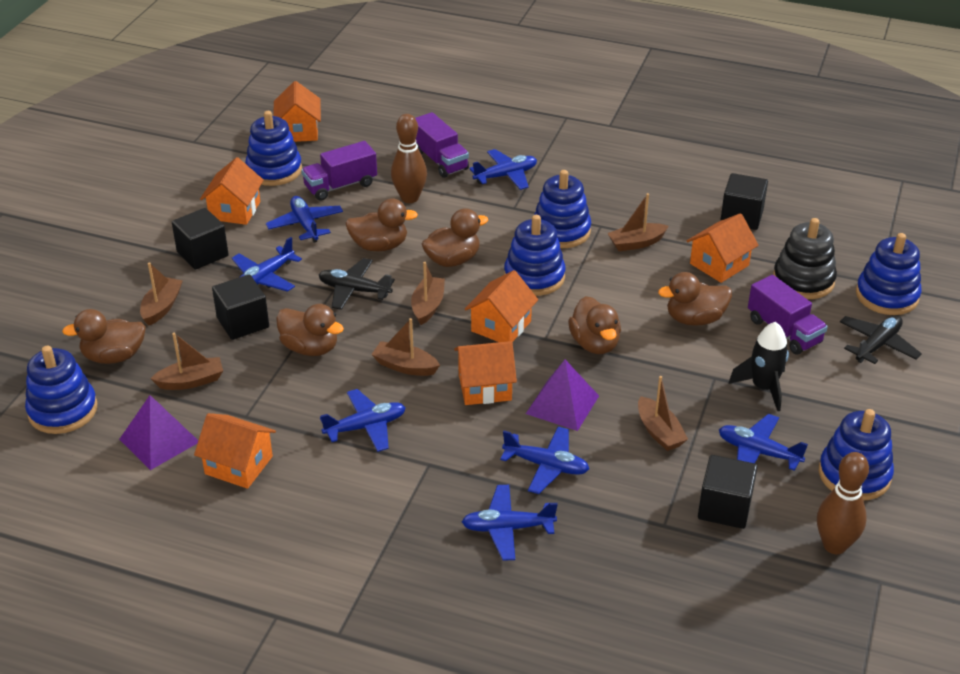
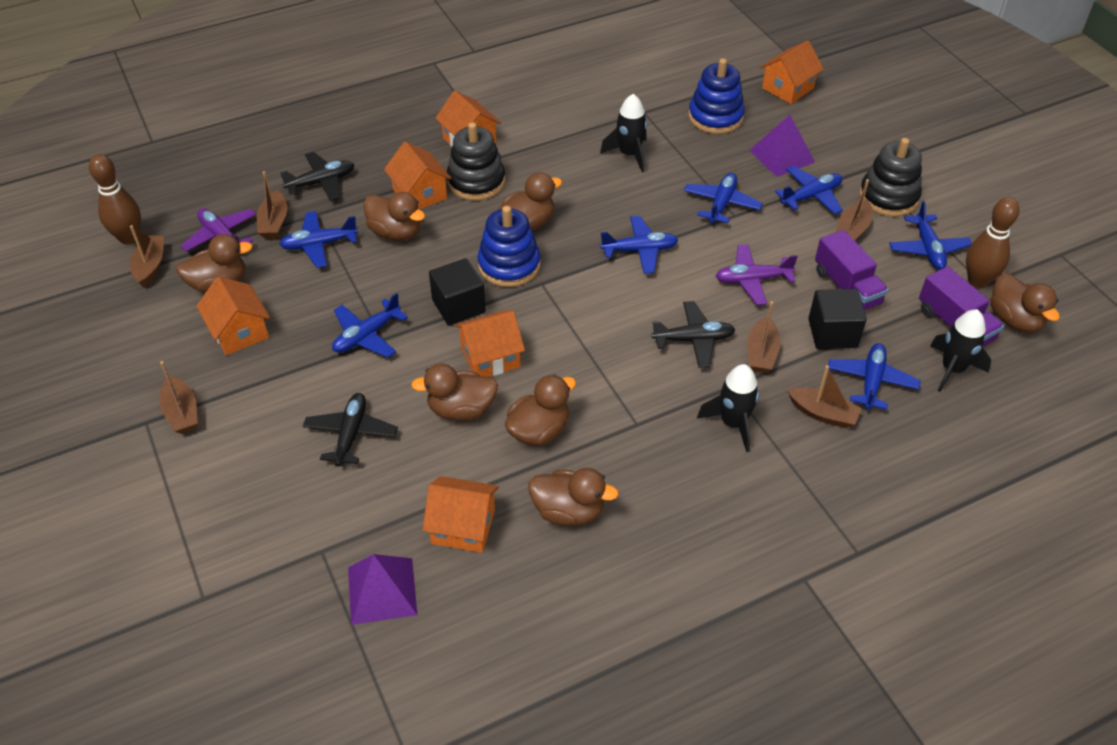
black cube: 4 -> 2
black plane: 2 -> 3
black rocket: 1 -> 3
black stacking toy: 1 -> 2
blue stacking toy: 6 -> 2
brown duck: 6 -> 7
purple plane: 0 -> 2
purple truck: 3 -> 2

